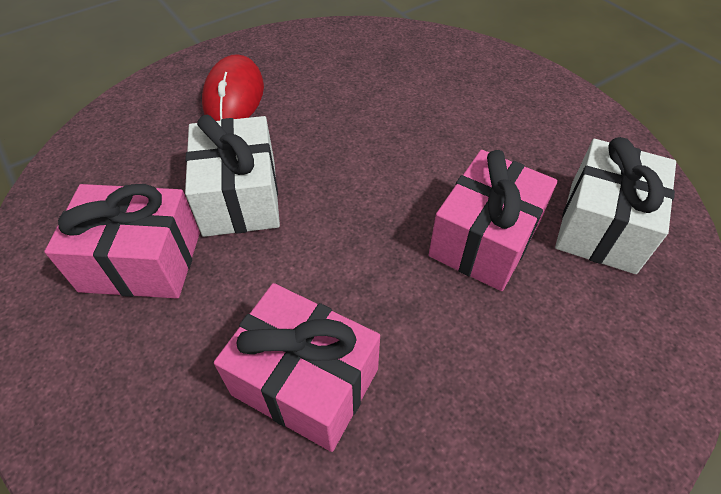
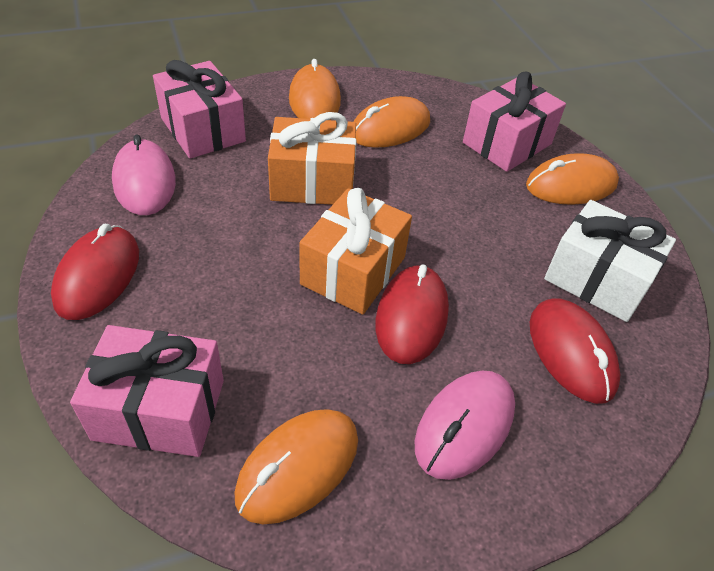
orange gift: 0 -> 2
orange mouse: 0 -> 4
pink mouse: 0 -> 2
red mouse: 1 -> 3
white gift: 2 -> 1

